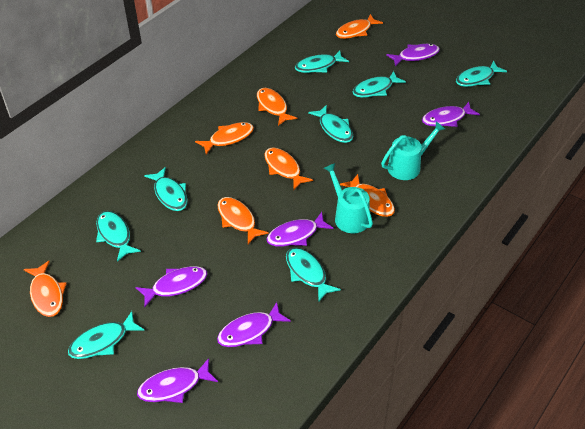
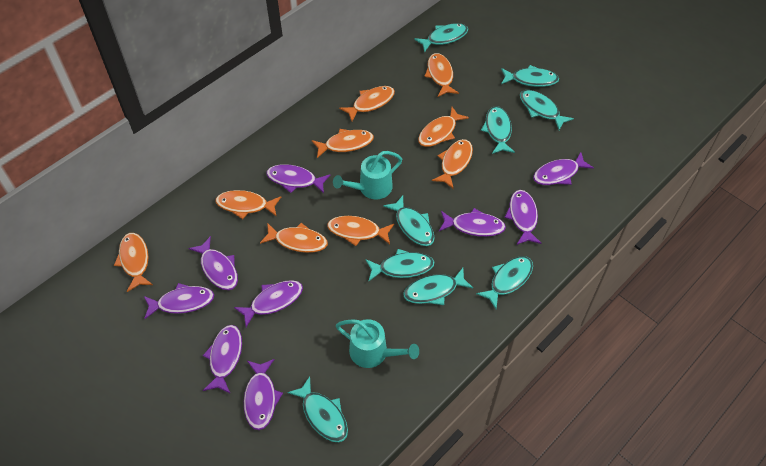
orange fish: 7 -> 9
purple fish: 6 -> 9
turquoise fish: 8 -> 9

